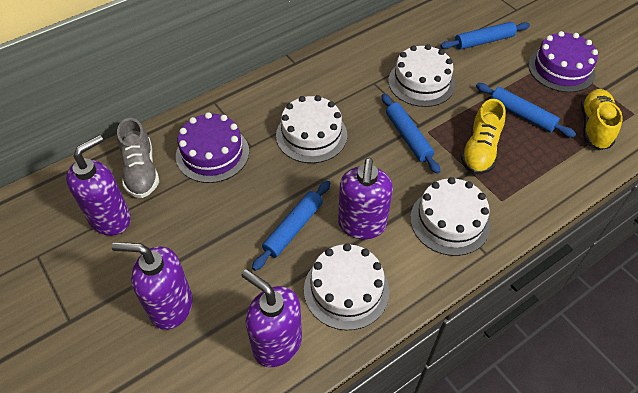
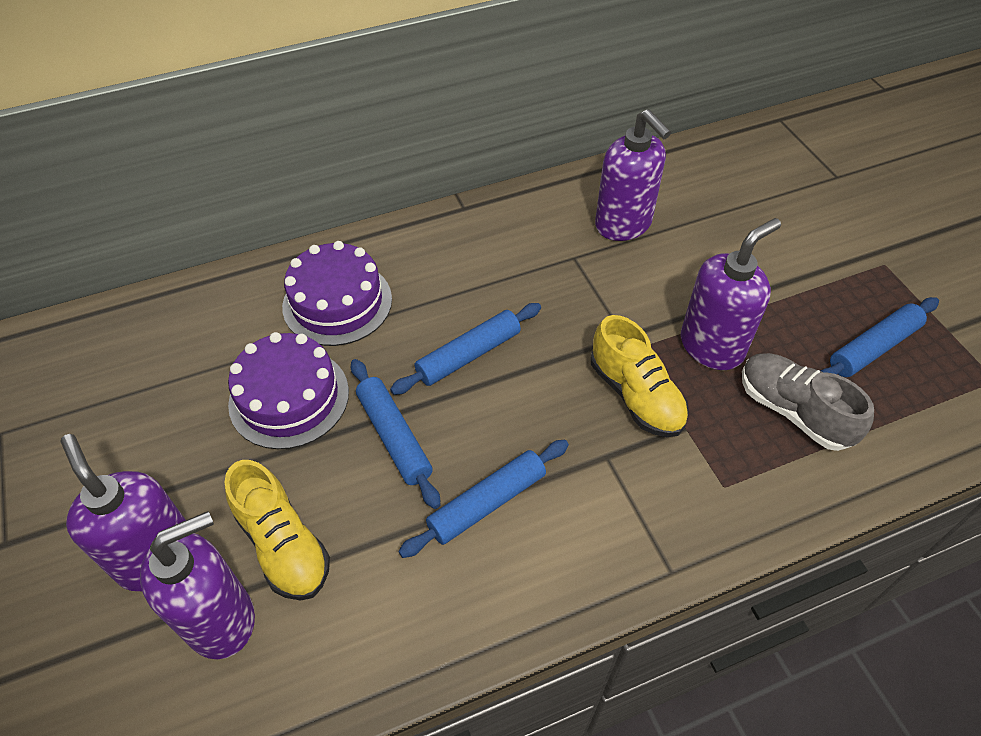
white cake: 4 -> 0

